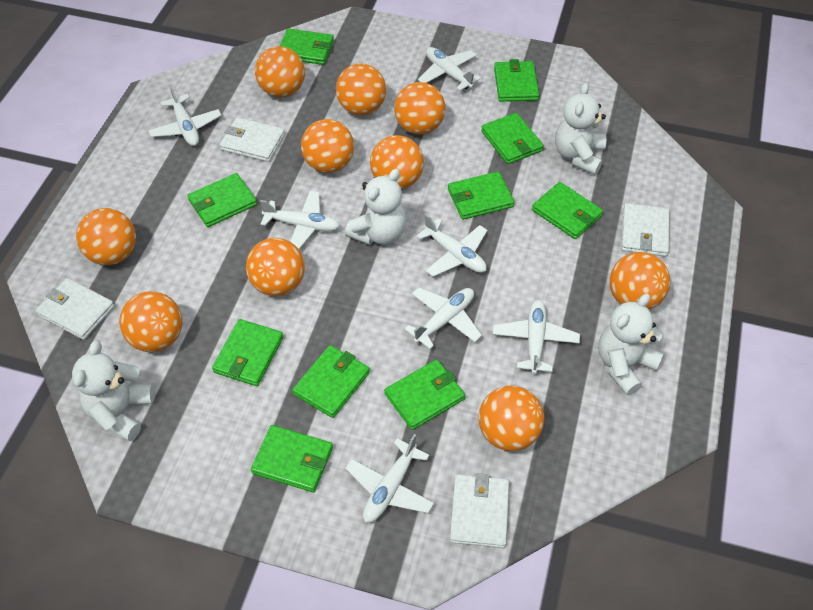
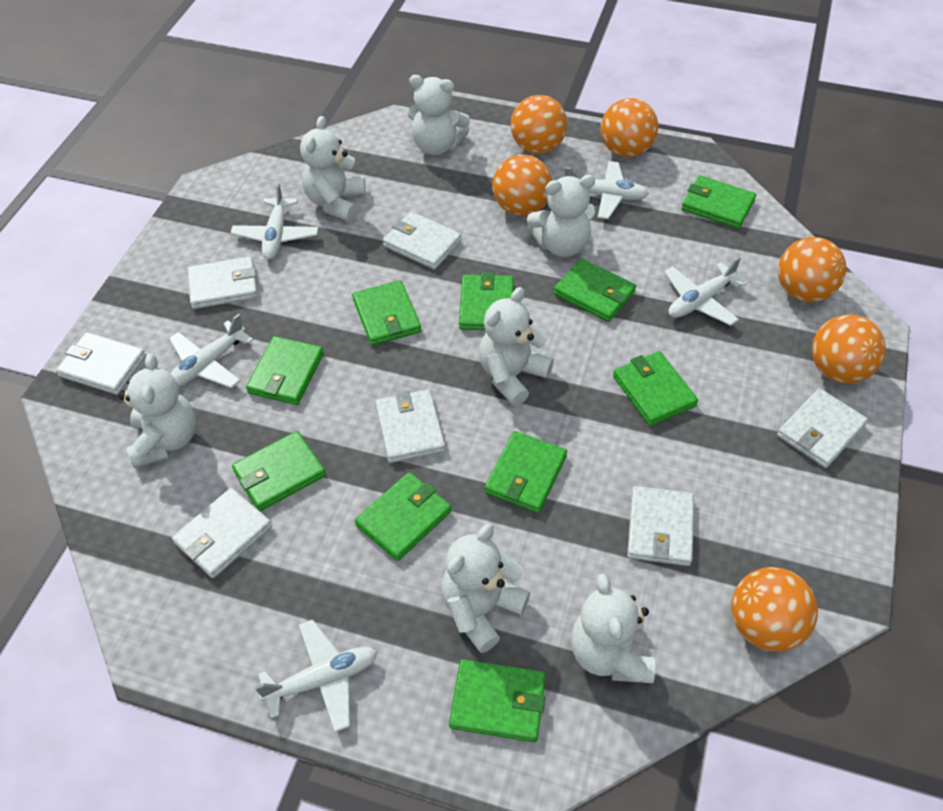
orange ball: 10 -> 6
white plane: 7 -> 5
white teddy bear: 4 -> 7
white wallet: 4 -> 7

